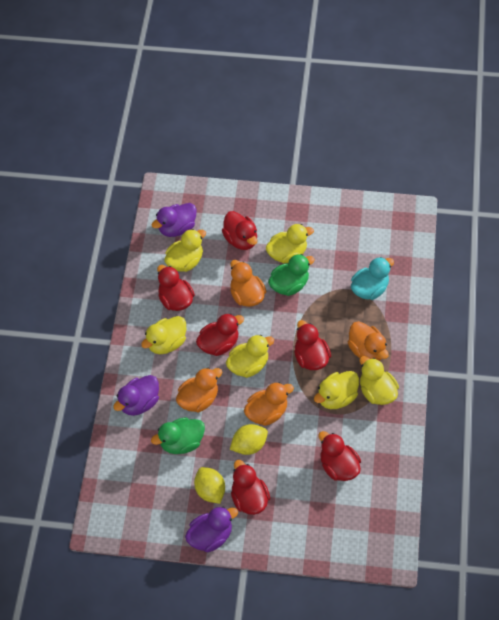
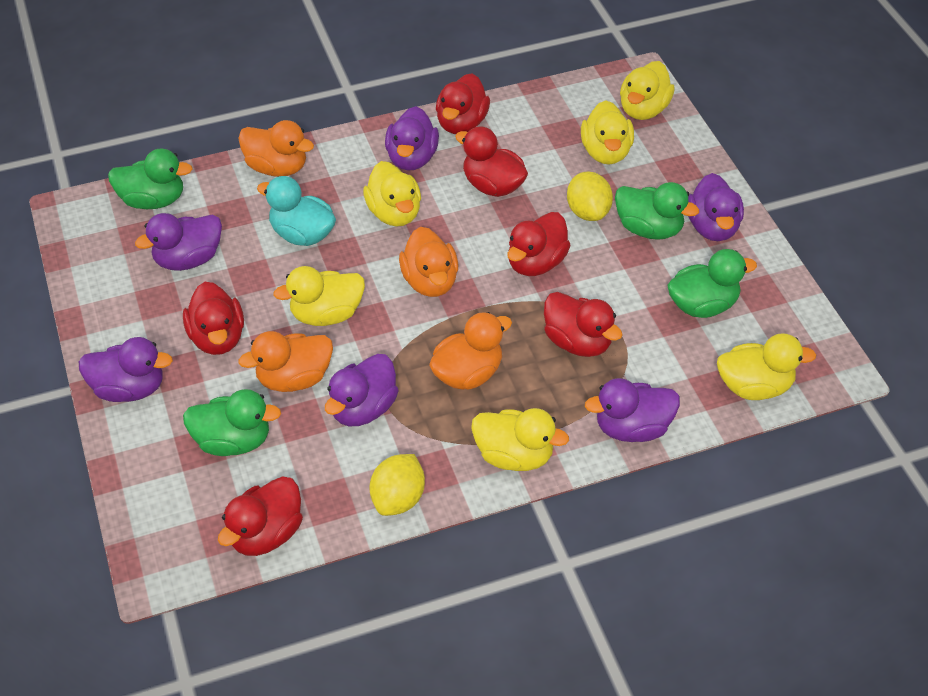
green duck: 2 -> 4
purple duck: 3 -> 6

